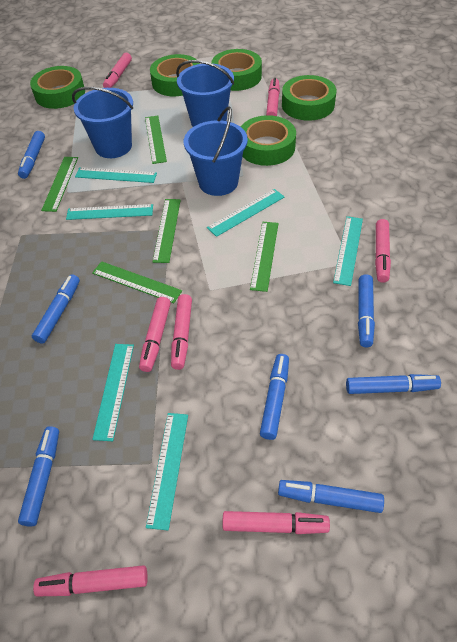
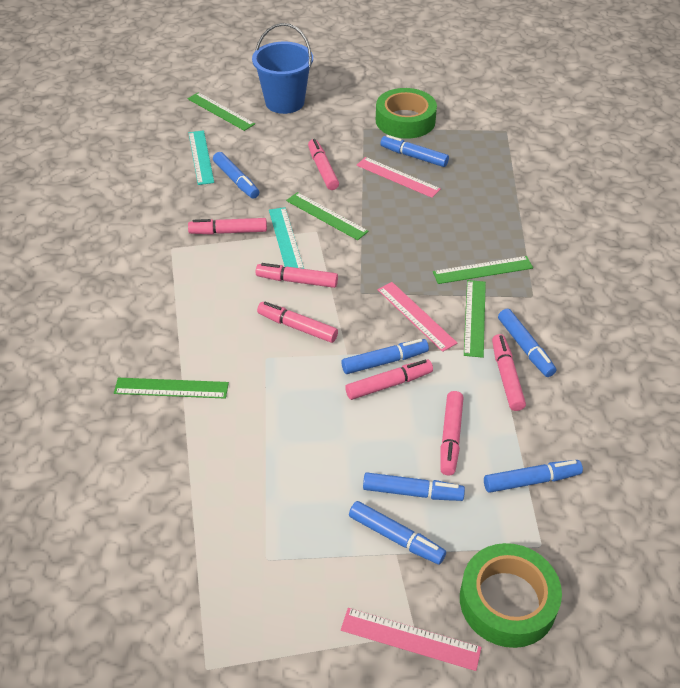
blue bucket: 3 -> 1
green tape: 5 -> 2
pink ruler: 0 -> 3
turquoise ruler: 6 -> 2

